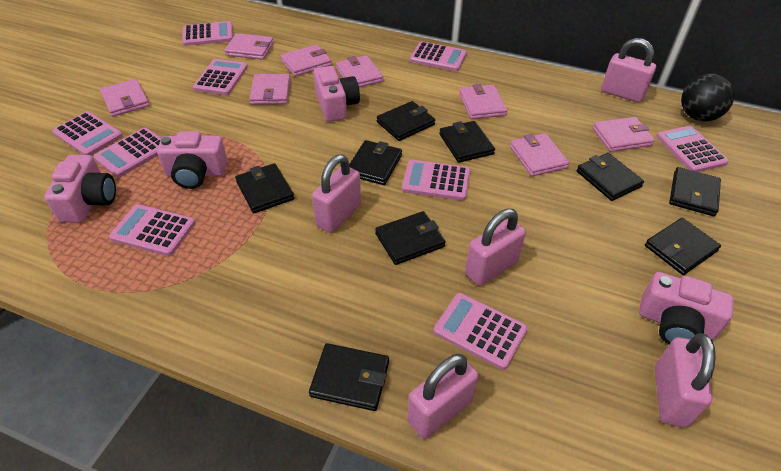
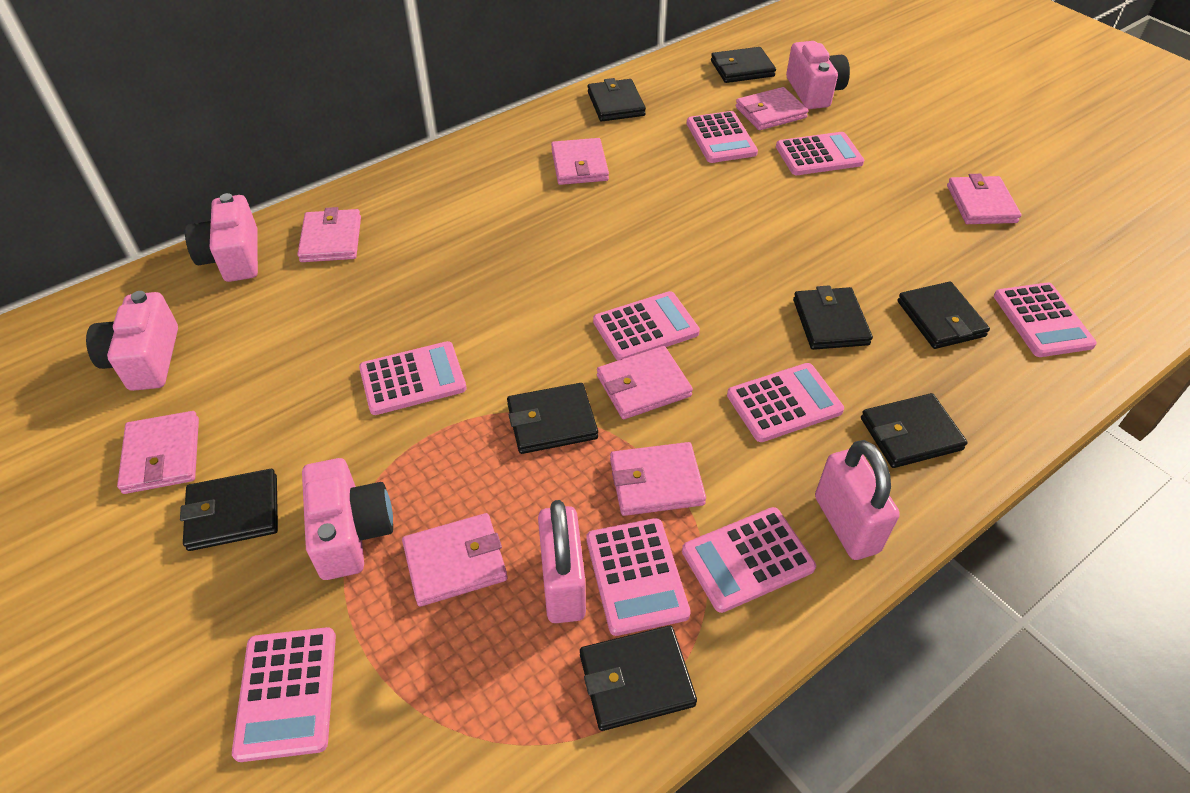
black ball: 1 -> 0
black wallet: 9 -> 8
pink padlock: 5 -> 2

